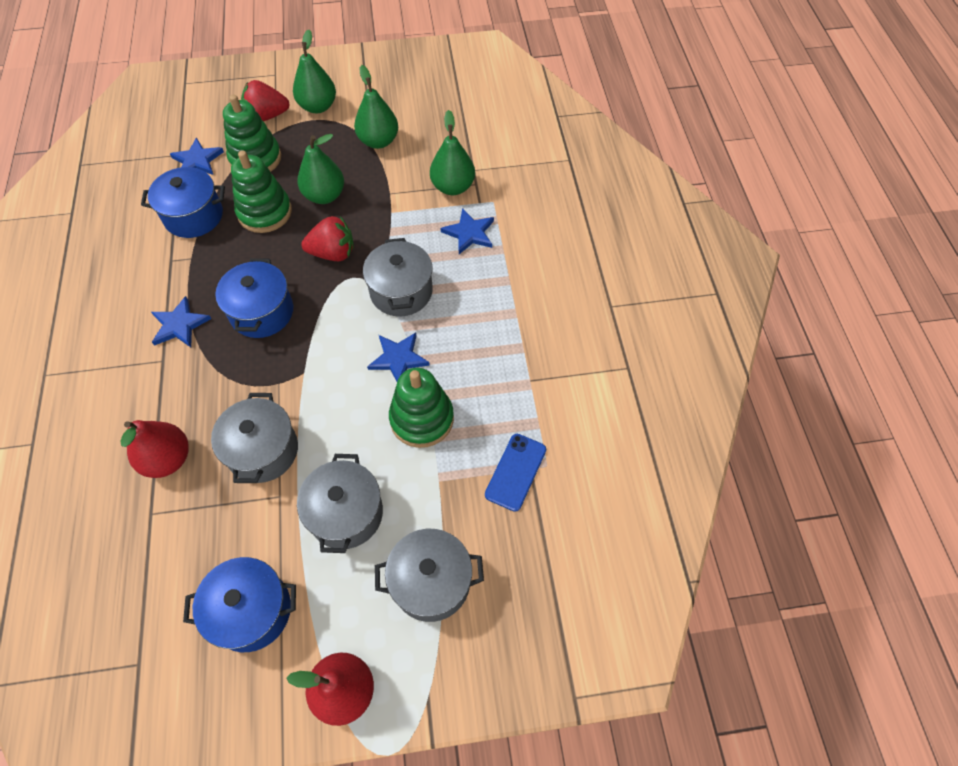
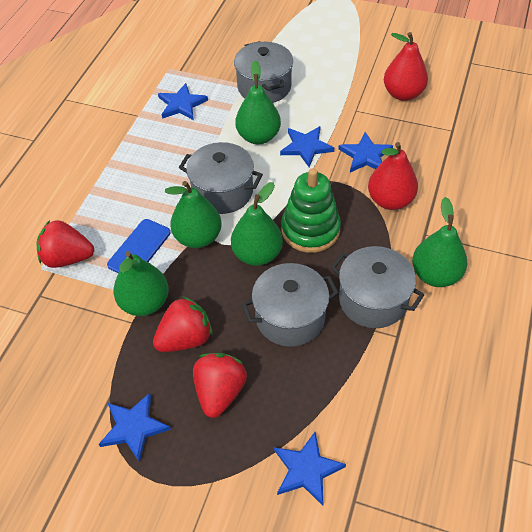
blue pot: 3 -> 0
blue star: 4 -> 5
green pear: 4 -> 5
green stacking toy: 3 -> 1
red strawberry: 2 -> 3

